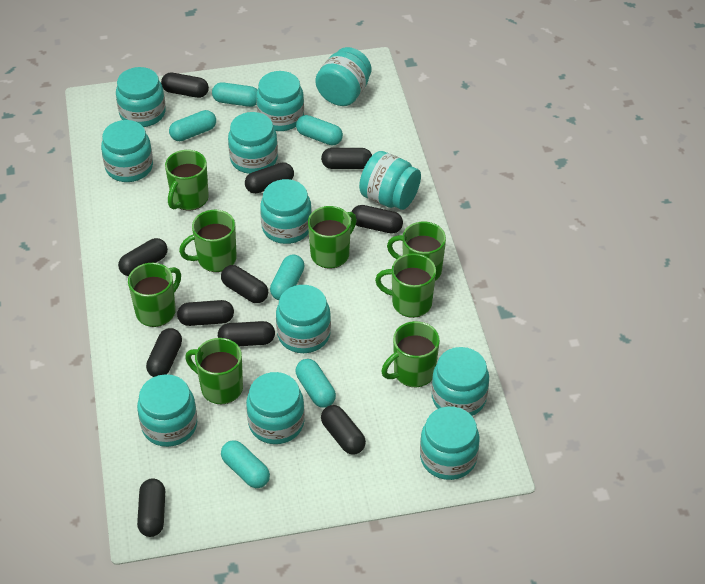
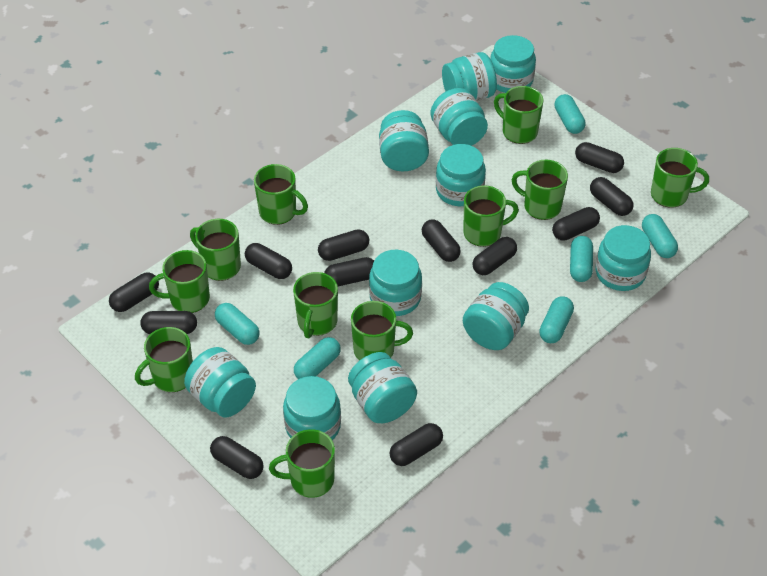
black capsule: 11 -> 12
green mug: 8 -> 11
turquoise jar: 12 -> 11

